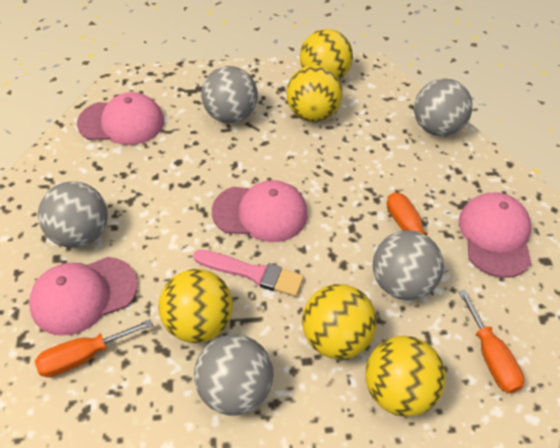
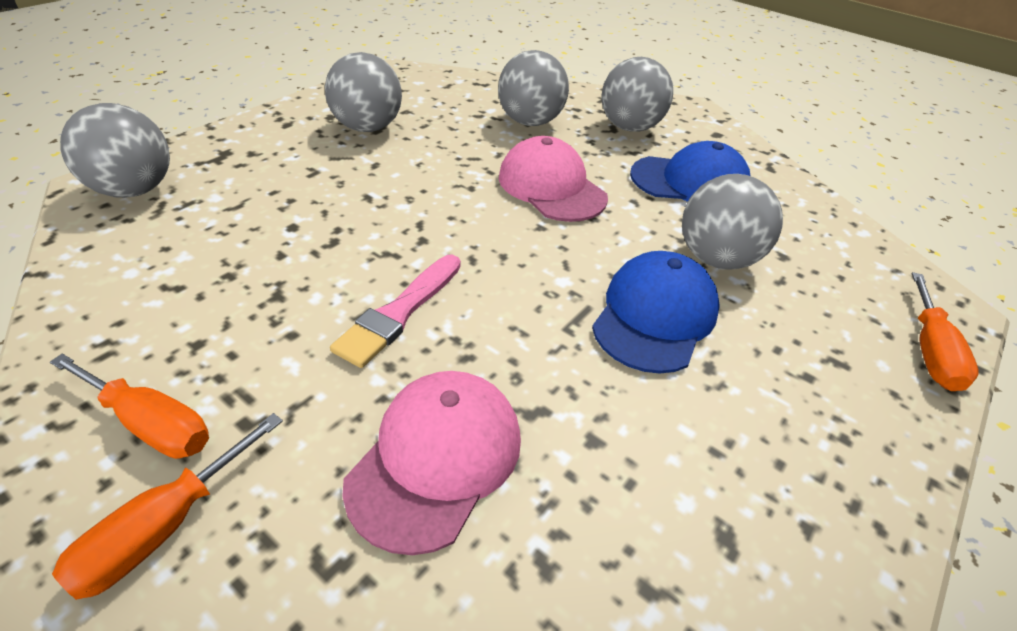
blue cap: 0 -> 2
pink cap: 4 -> 2
yellow ball: 5 -> 0

